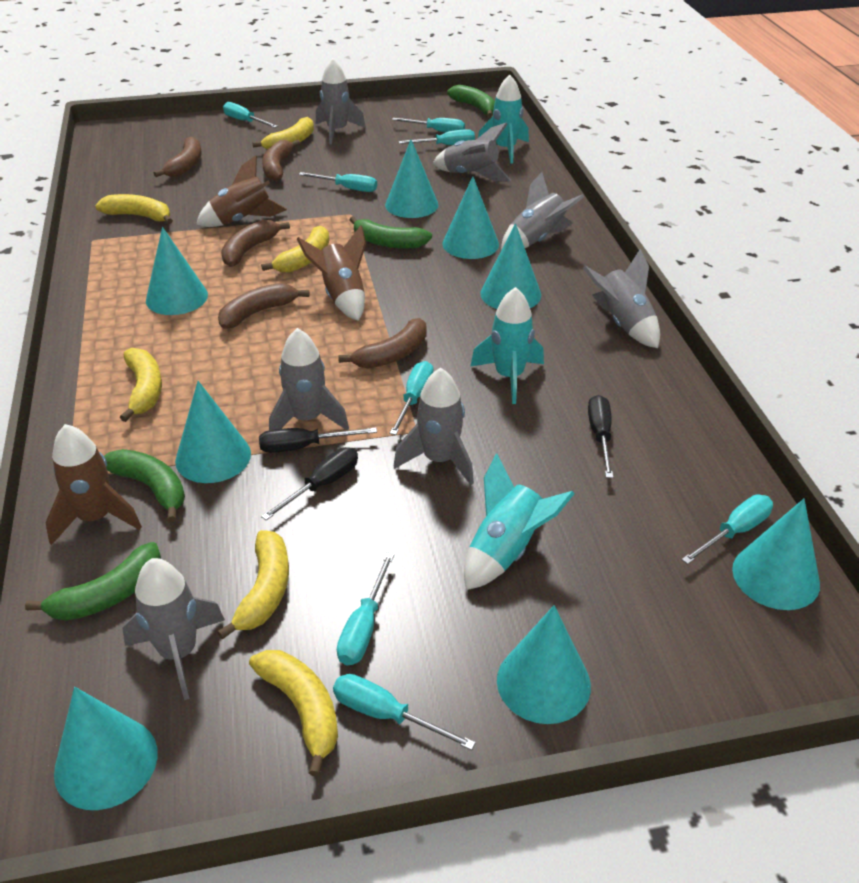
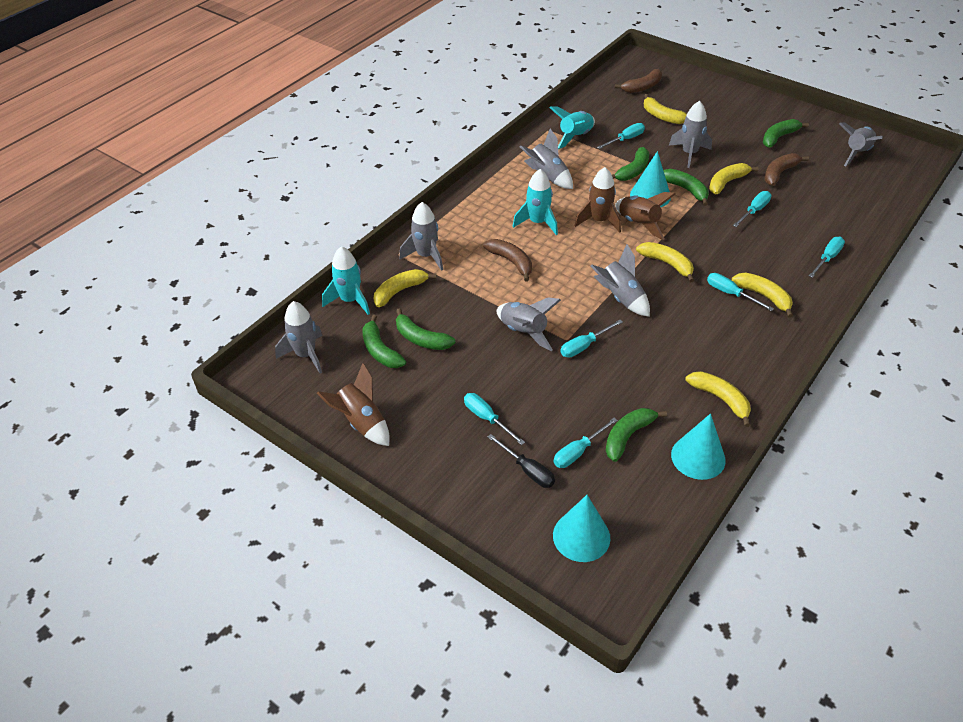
black screwdriver: 3 -> 1
brown banana: 5 -> 3
green banana: 4 -> 6
turquoise cone: 8 -> 3
turquoise screwdriver: 8 -> 7

